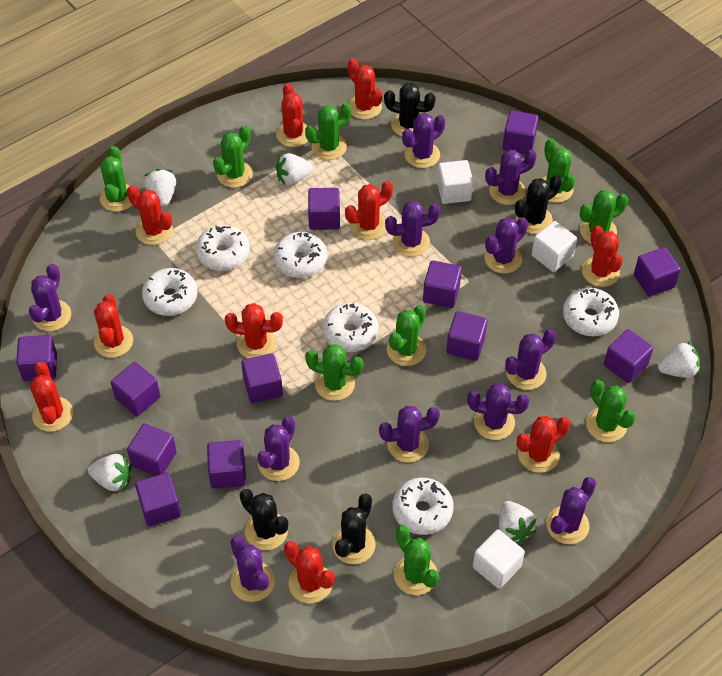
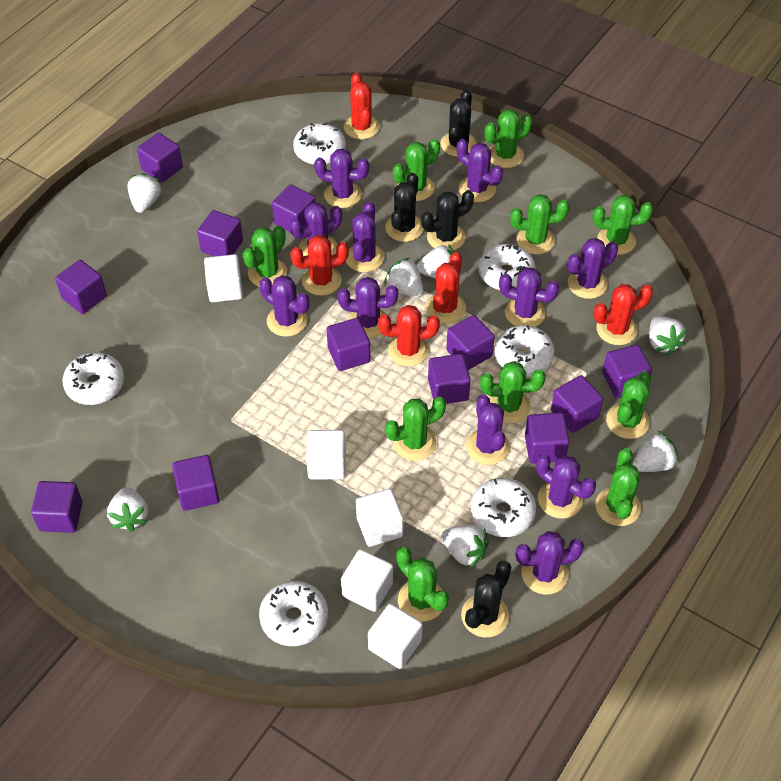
green cactus: 9 -> 10
red cactus: 10 -> 5
white cube: 3 -> 5
white strawberry: 5 -> 7

